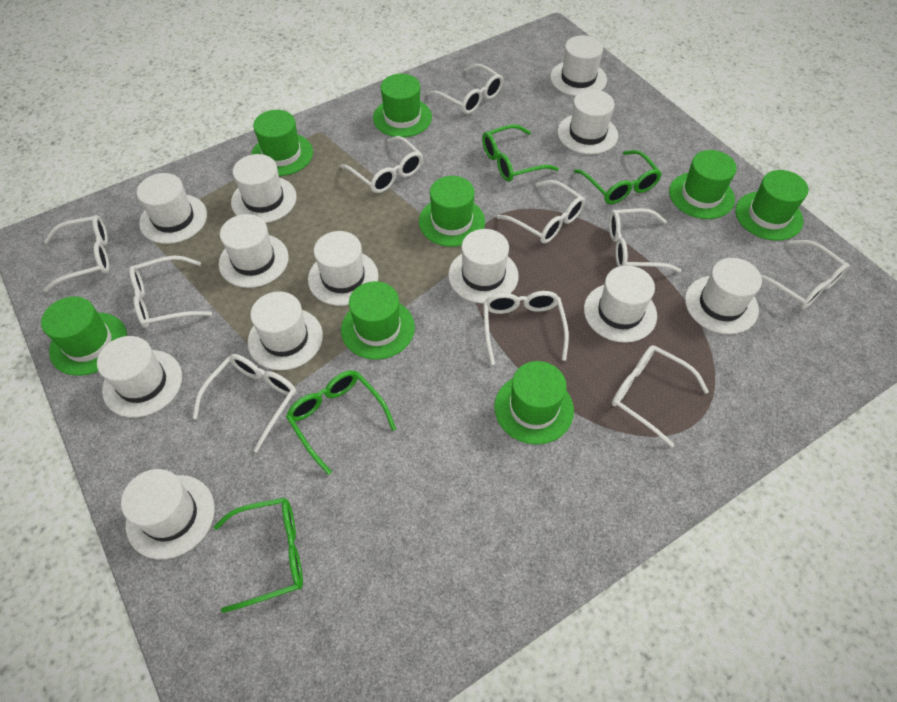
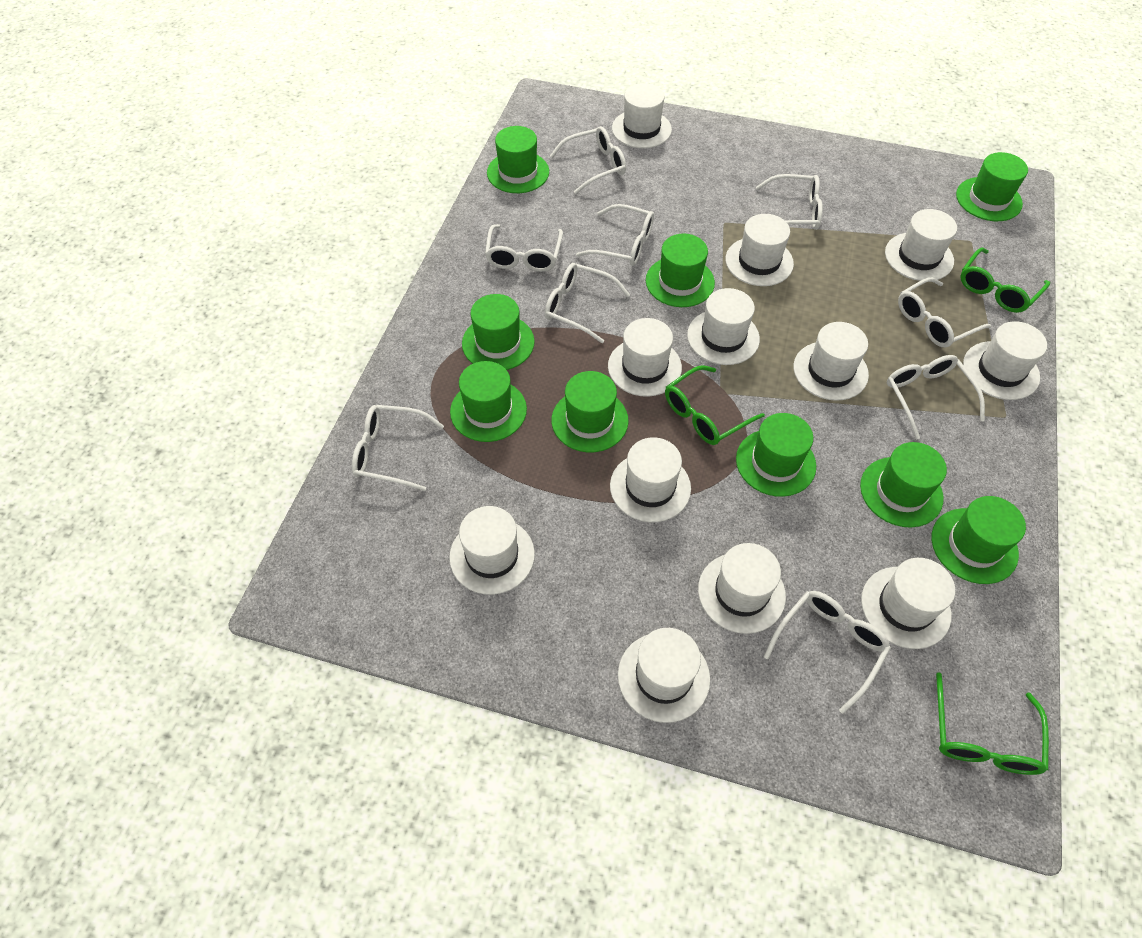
green glasses: 4 -> 3
green hat: 8 -> 9
white glasses: 10 -> 9

